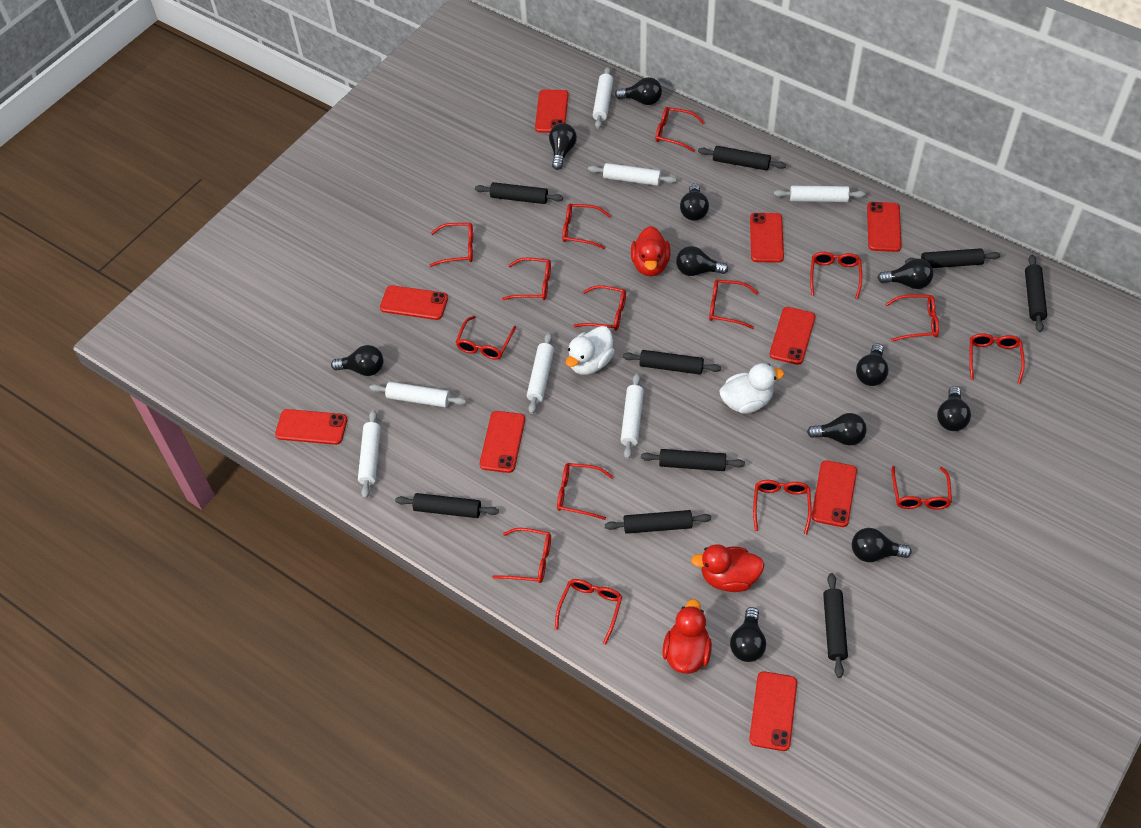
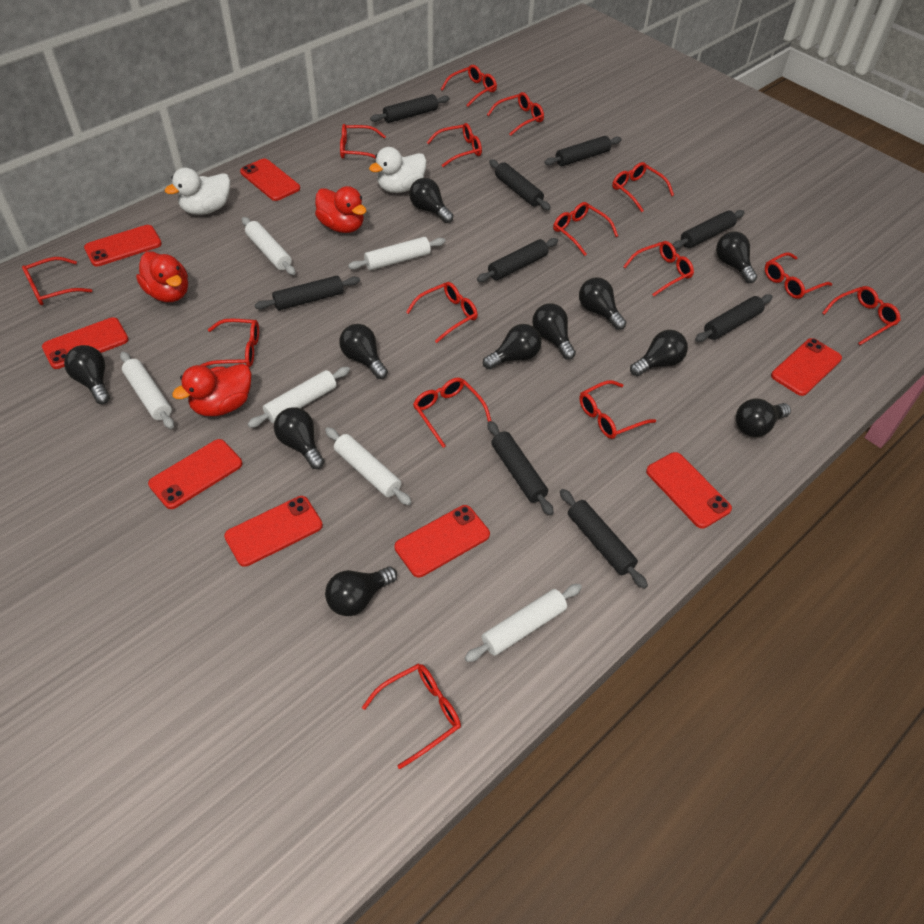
red phone: 9 -> 8
white rolling pin: 7 -> 6

